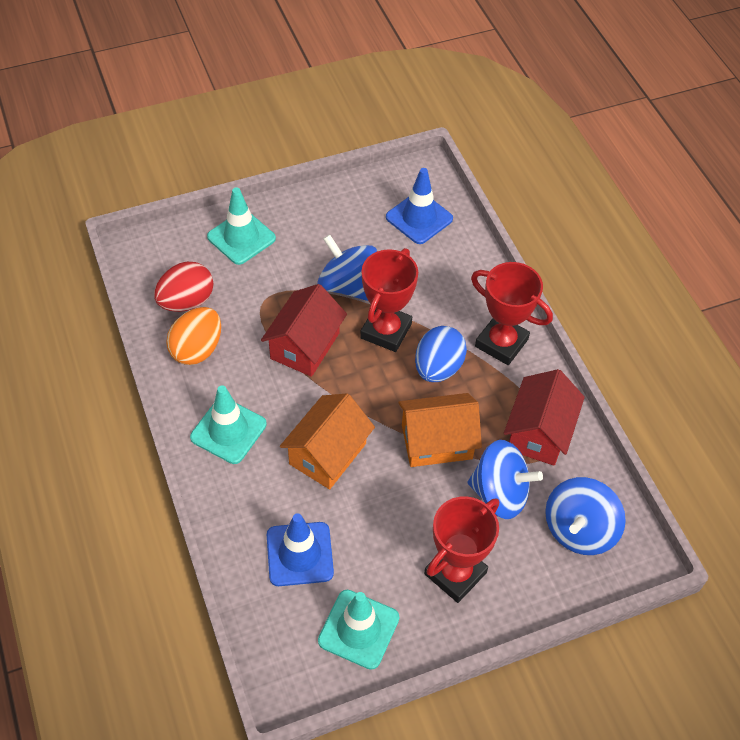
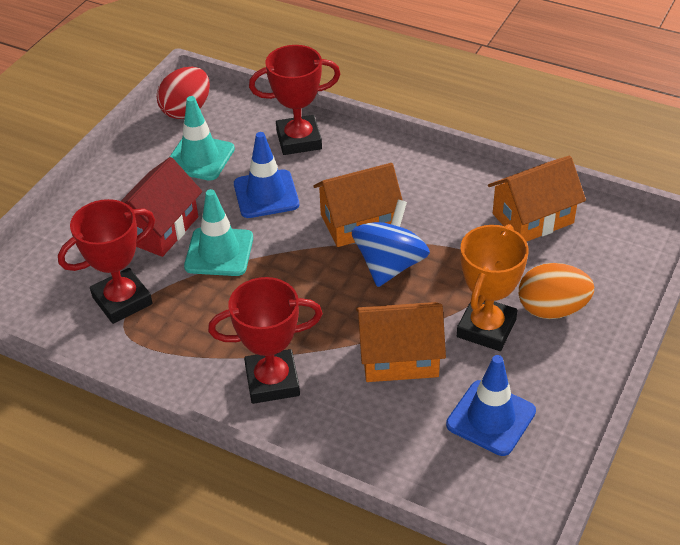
blue egg: 1 -> 0
blue spinning top: 3 -> 1
orange house: 2 -> 3
orange trophy: 0 -> 1
red house: 2 -> 1
turquoise traffic cone: 3 -> 2

